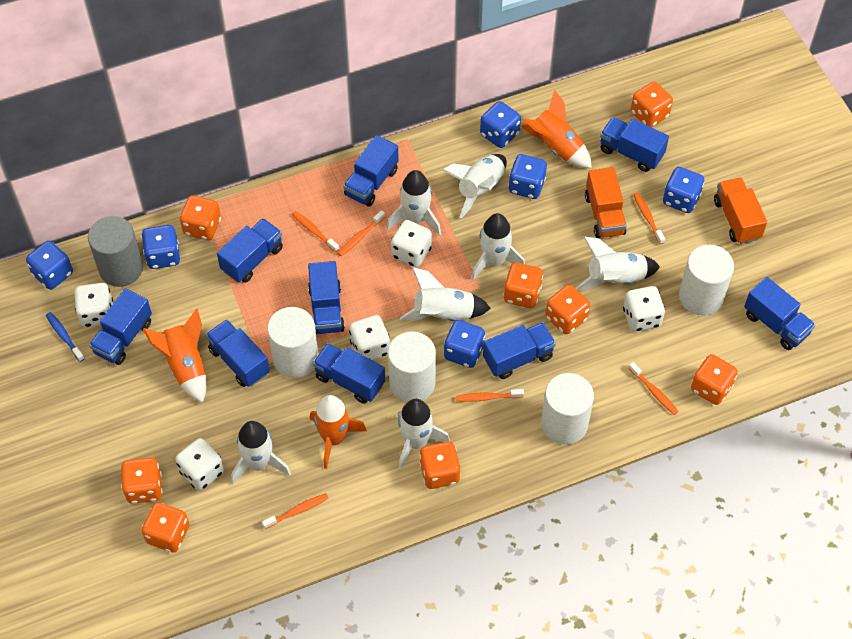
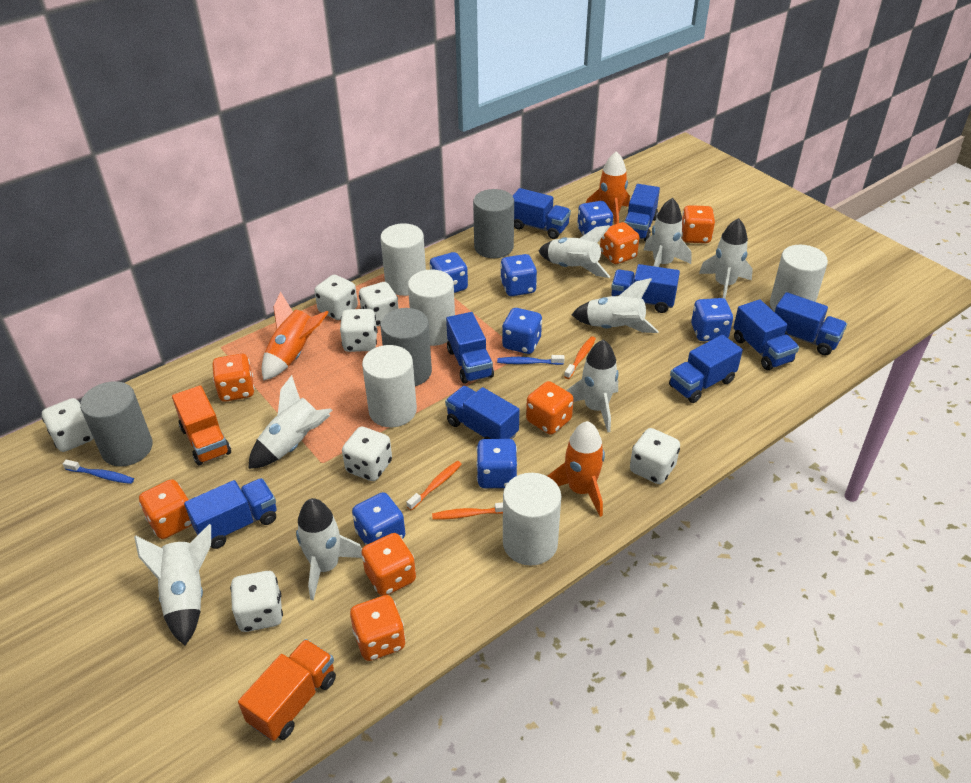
blue dice: 6 -> 7
blue toothbrush: 1 -> 2
grey cylinder: 1 -> 3
orange dice: 8 -> 7
orange toothbrush: 6 -> 3
white cylinder: 4 -> 5
white dice: 5 -> 7
white rocket: 7 -> 8

